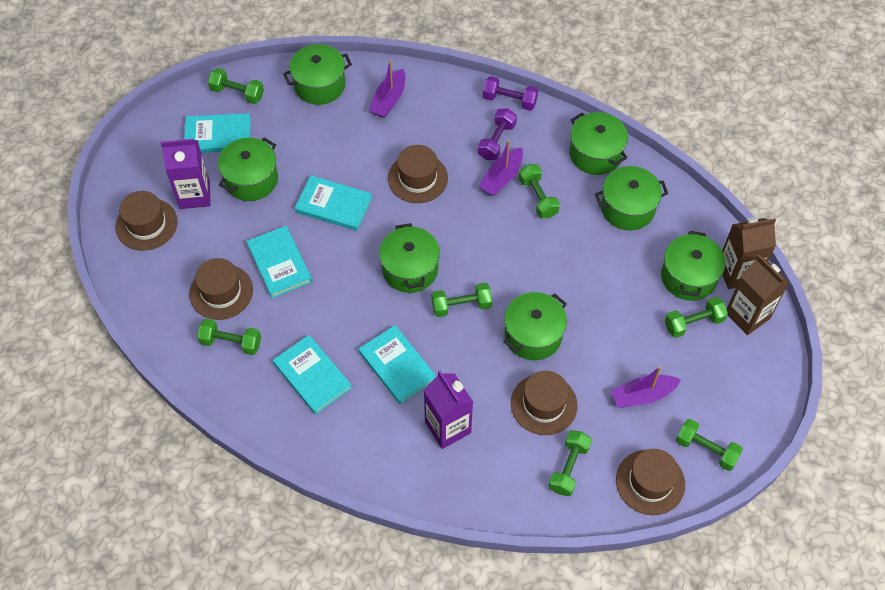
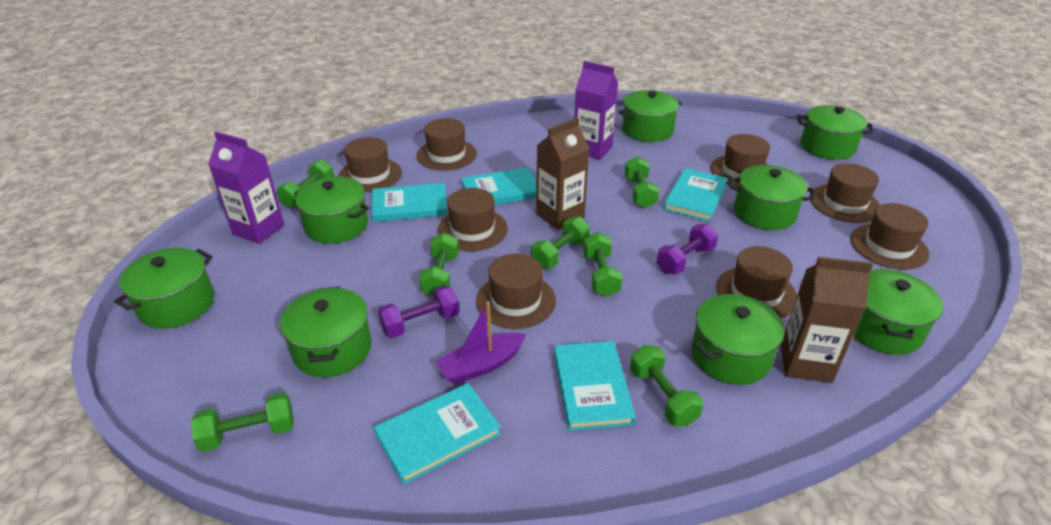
brown hat: 5 -> 8
green pot: 7 -> 8
purple boat: 3 -> 1

